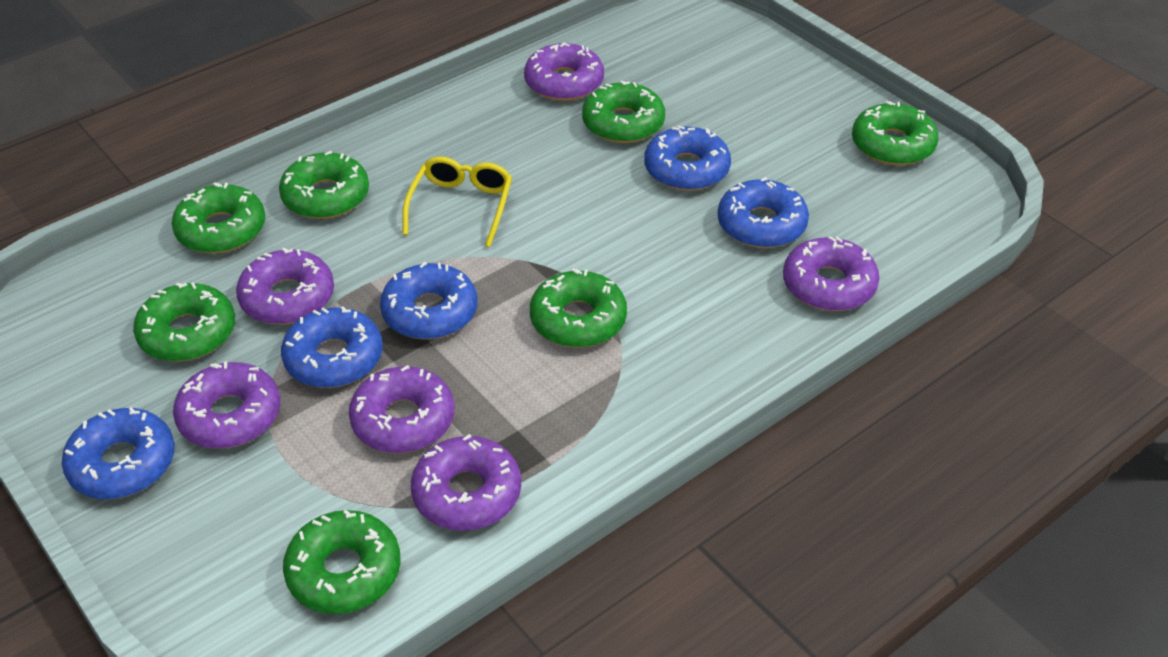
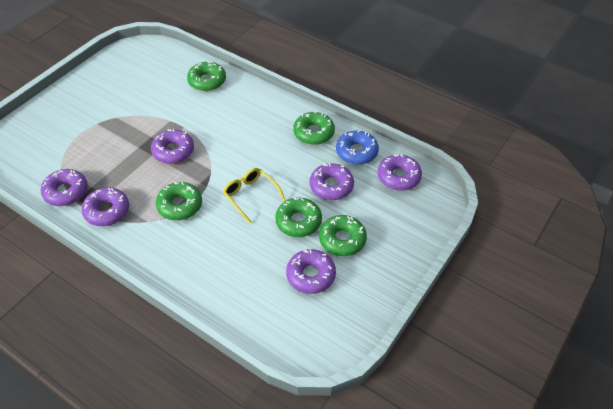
blue donut: 5 -> 1
green donut: 7 -> 5

